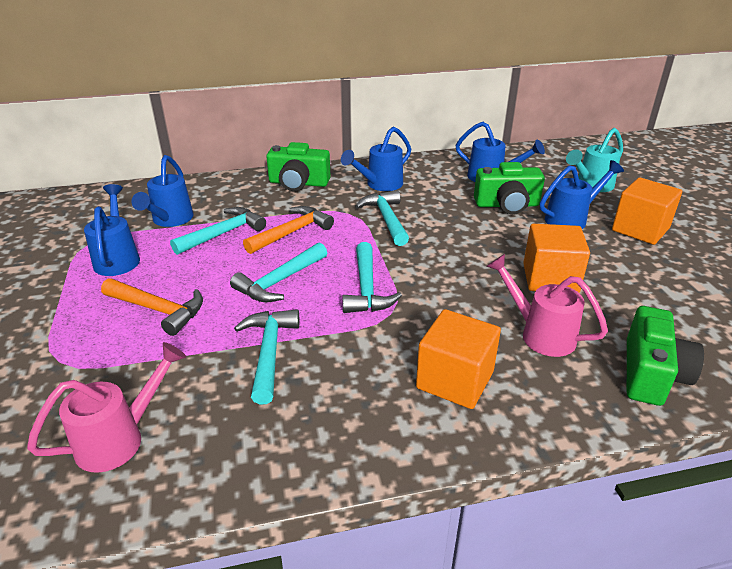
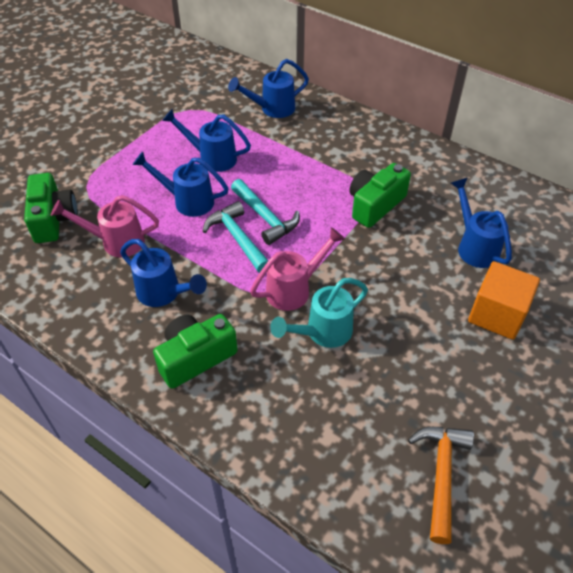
orange cube: 3 -> 1
orange hammer: 2 -> 1
turquoise hammer: 5 -> 2

